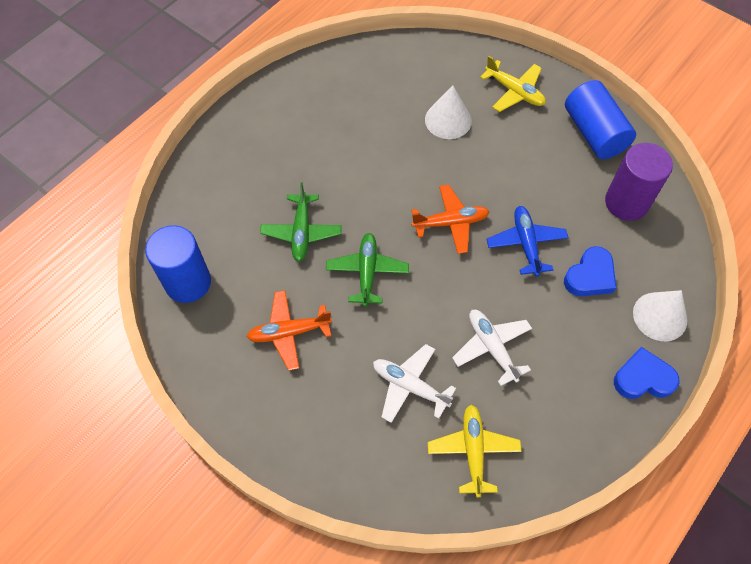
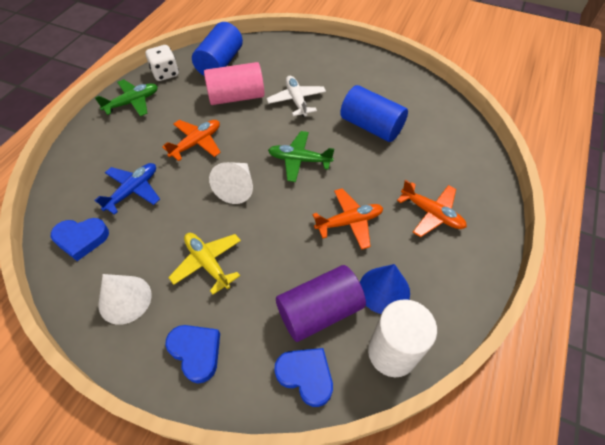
blue cone: 0 -> 1
blue heart: 2 -> 3
orange plane: 2 -> 3
pink cylinder: 0 -> 1
white cylinder: 0 -> 1
white dice: 0 -> 1
white plane: 2 -> 1
yellow plane: 2 -> 1

